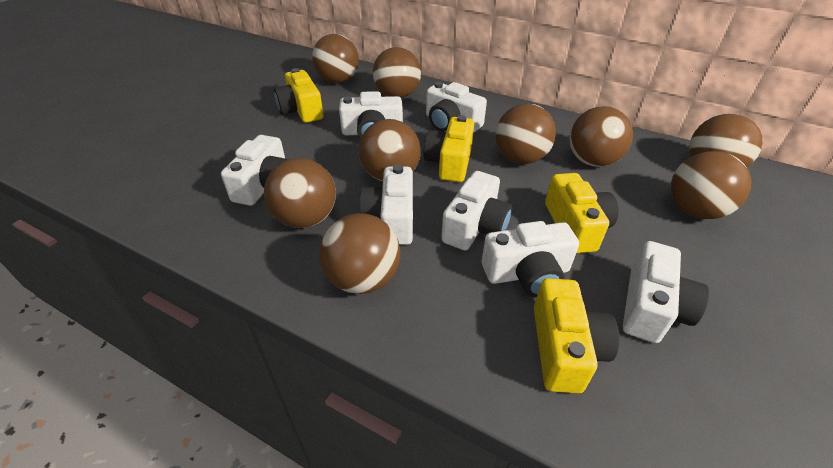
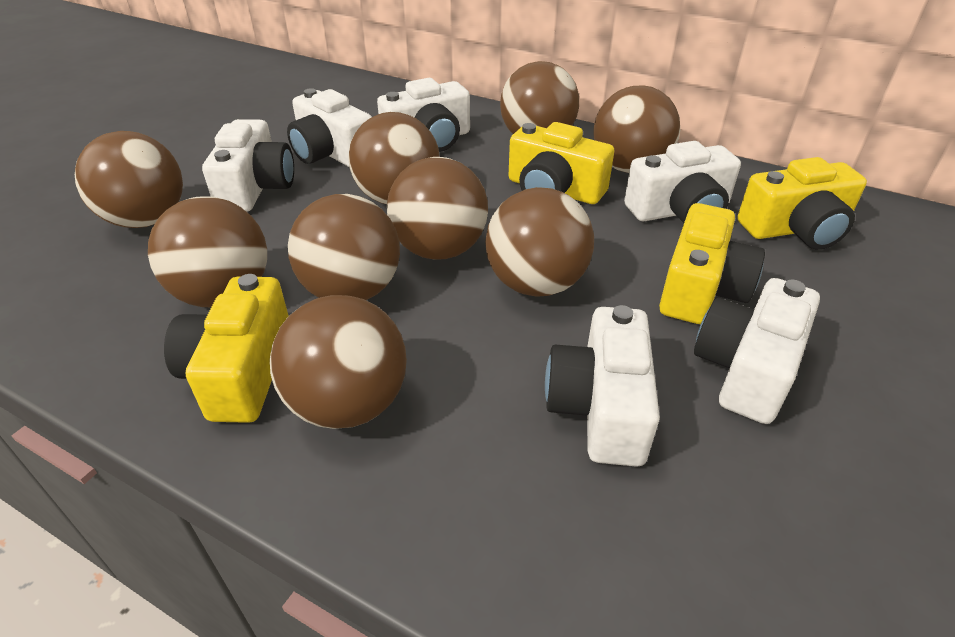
white camera: 7 -> 6

